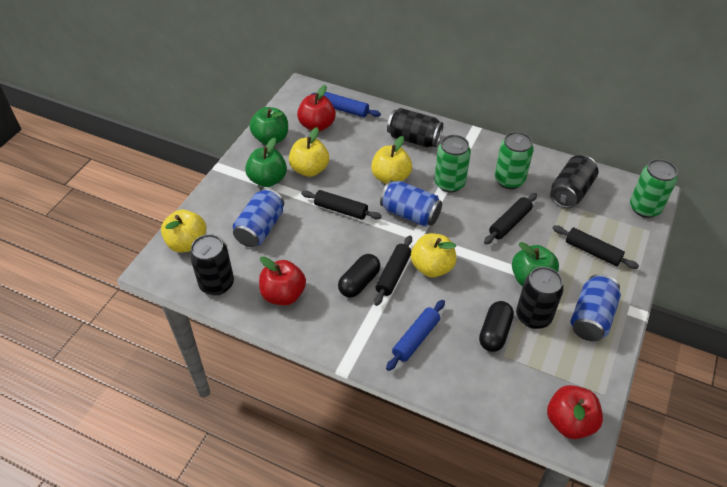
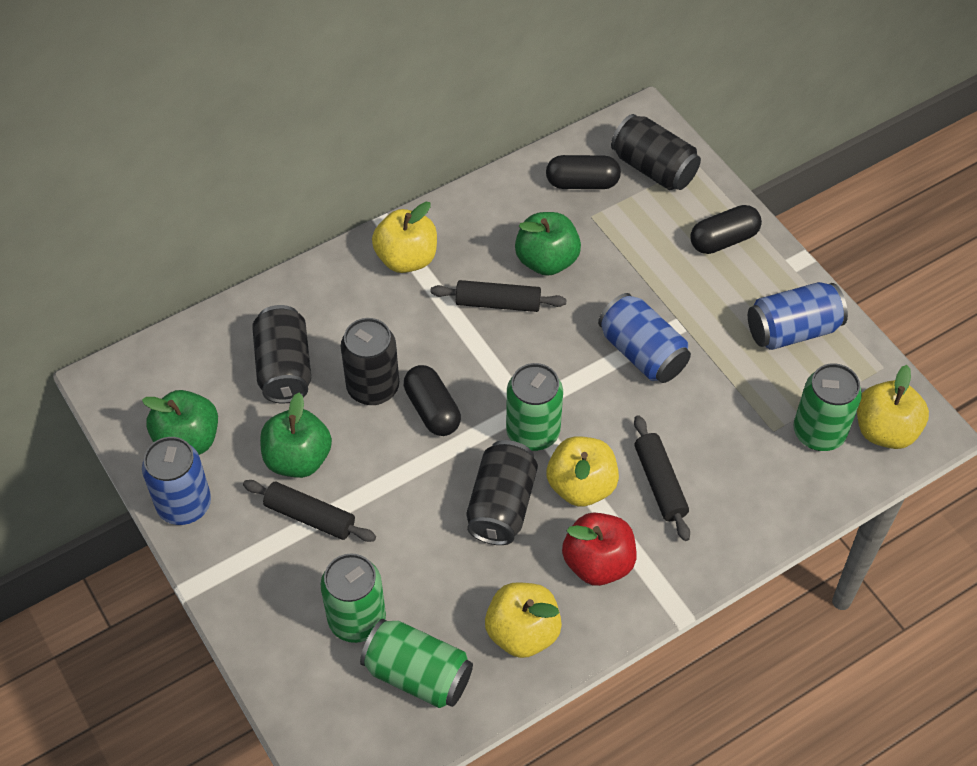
black capsule: 2 -> 3
black rolling pin: 4 -> 3
blue rolling pin: 2 -> 0
green can: 3 -> 4
red apple: 3 -> 1

